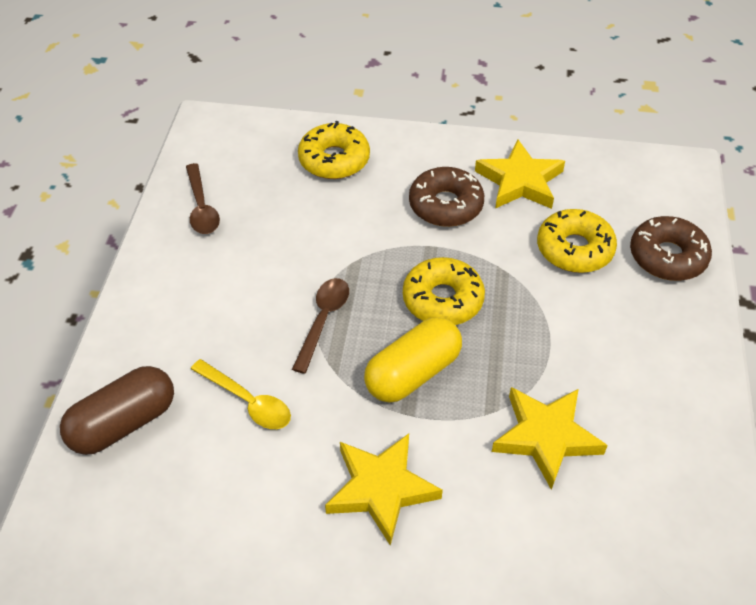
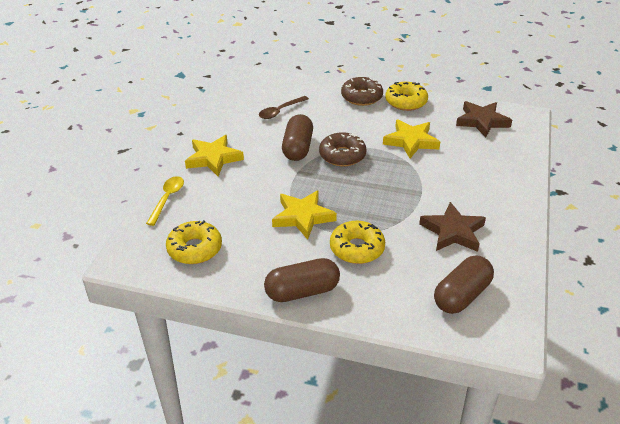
brown capsule: 1 -> 3
brown spoon: 2 -> 1
brown star: 0 -> 2
yellow capsule: 1 -> 0

